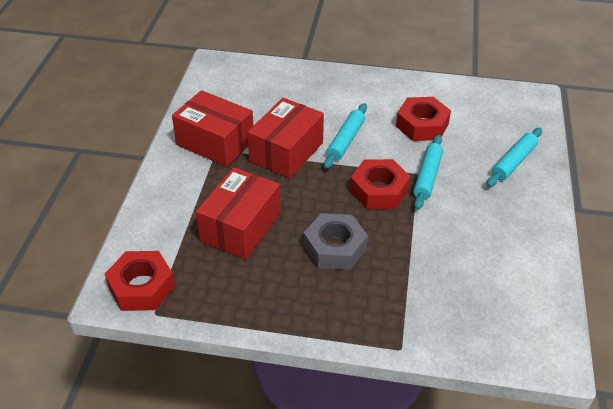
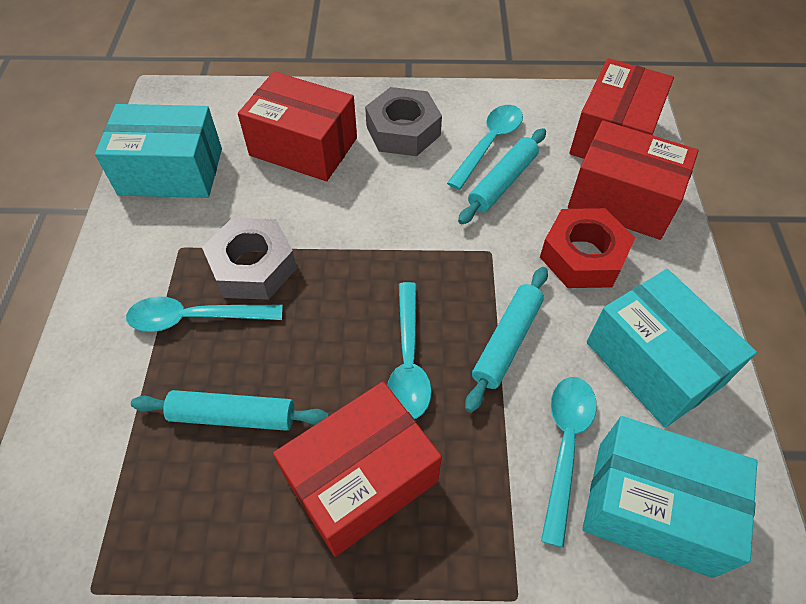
grey nut: 1 -> 2
red box: 3 -> 4
red nut: 3 -> 1
turquoise box: 0 -> 3
turquoise spoon: 0 -> 4

